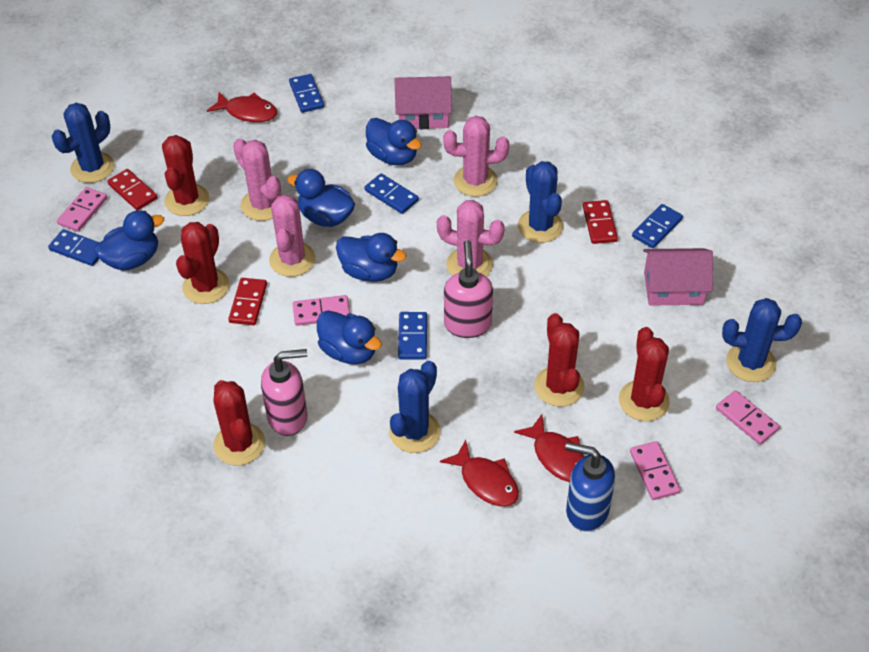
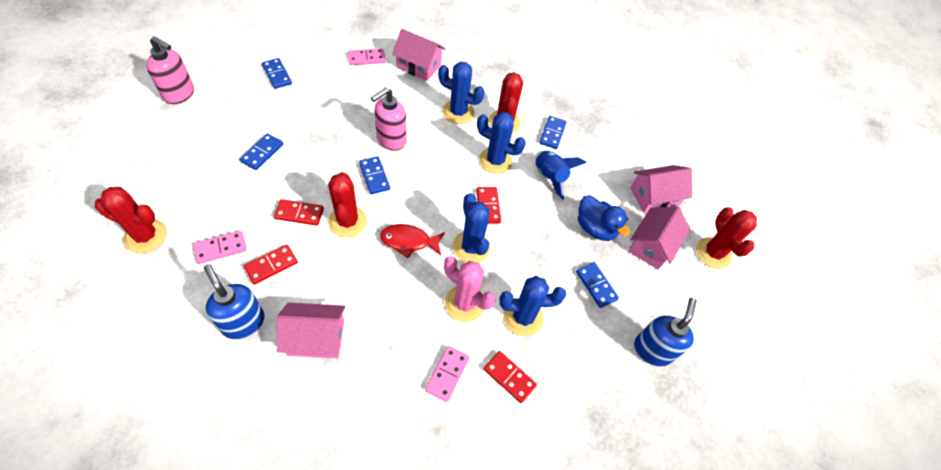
blue duck: 5 -> 1
blue rocket: 0 -> 1
blue soap dispenser: 1 -> 2
pink cactus: 4 -> 1
pink domino: 4 -> 3
pink house: 2 -> 4
red cactus: 5 -> 4
red domino: 3 -> 4
red fish: 3 -> 1

